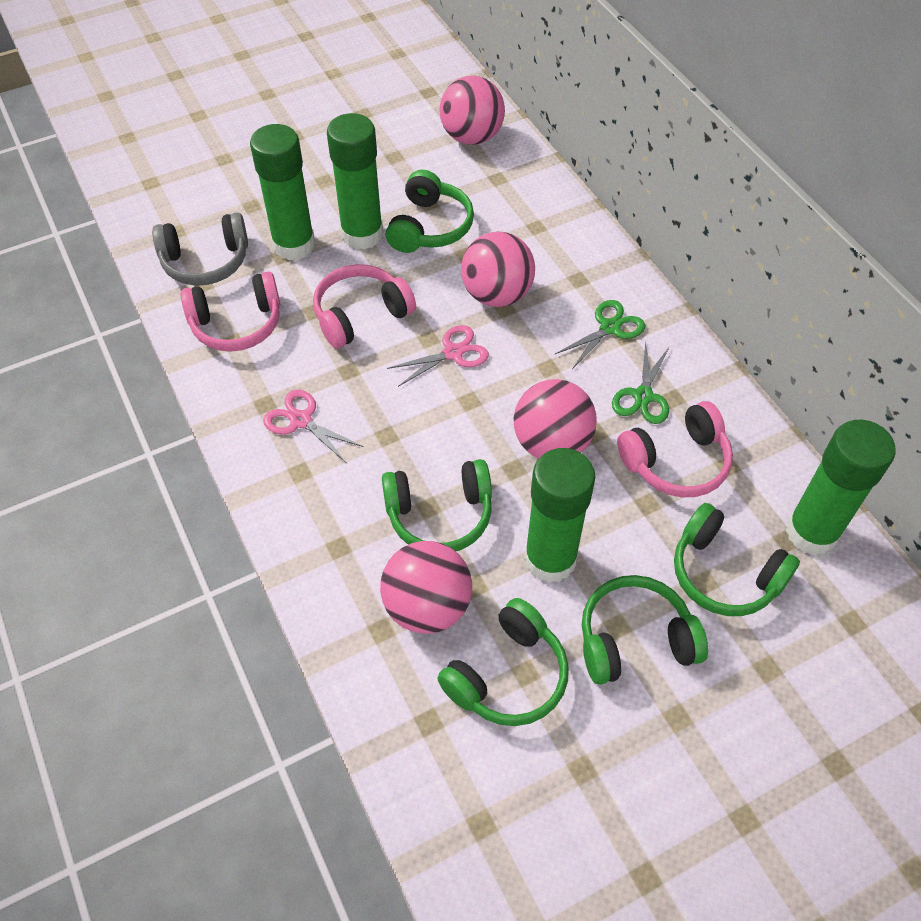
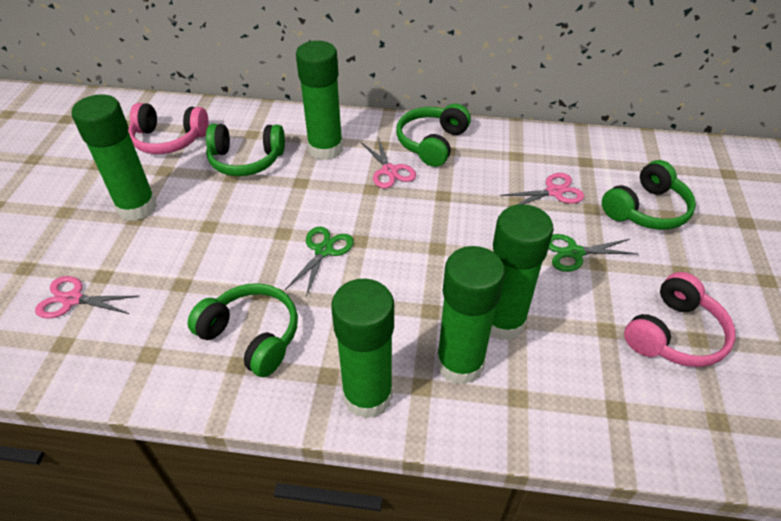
green glue stick: 4 -> 5
green headphones: 5 -> 4
grey headphones: 1 -> 0
pink ball: 4 -> 0
pink headphones: 3 -> 2
pink scissors: 2 -> 3

